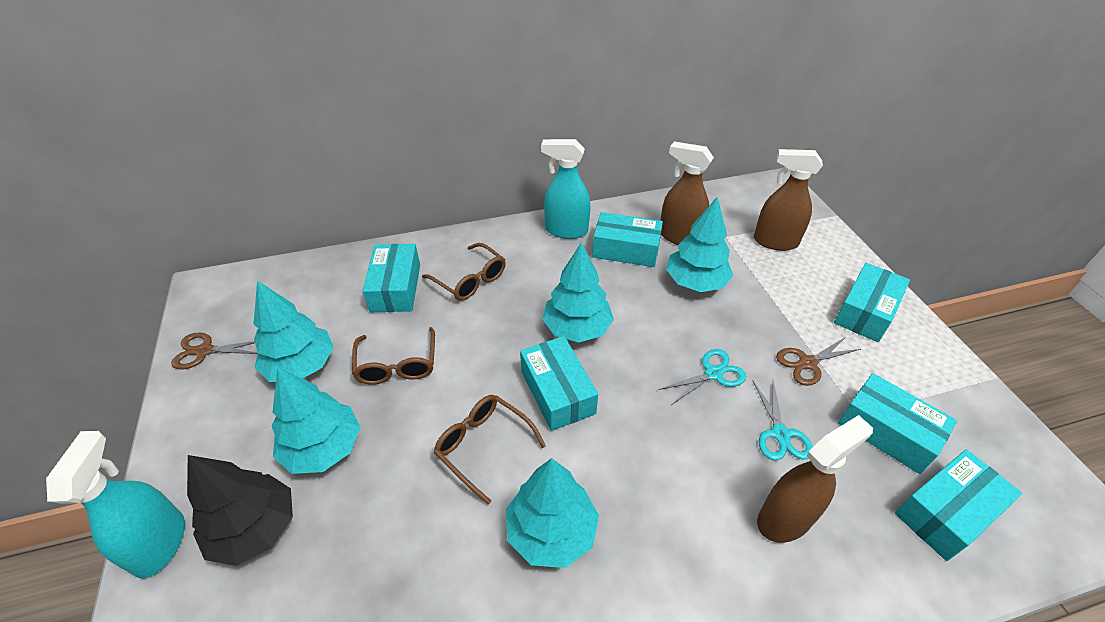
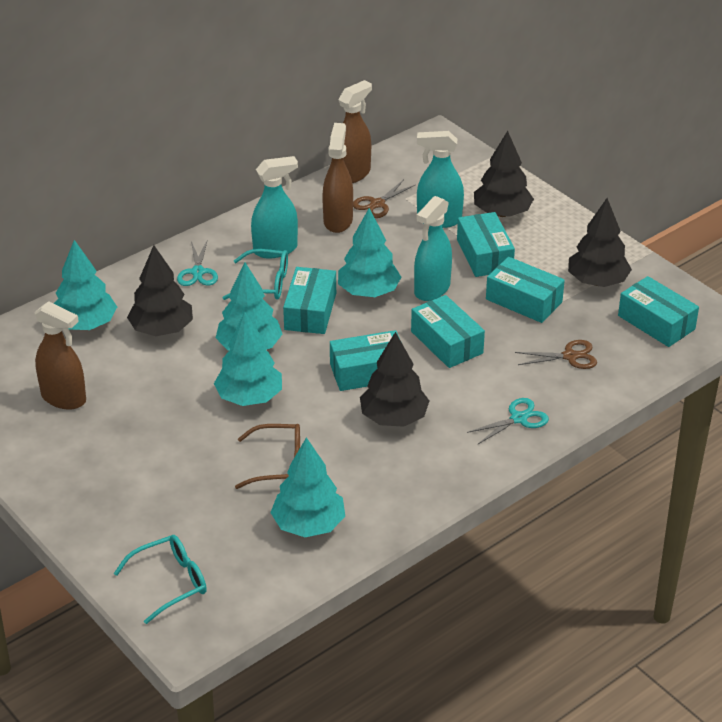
black tree: 1 -> 4
brown glasses: 3 -> 1
turquoise glasses: 0 -> 2
turquoise spray bottle: 2 -> 3

